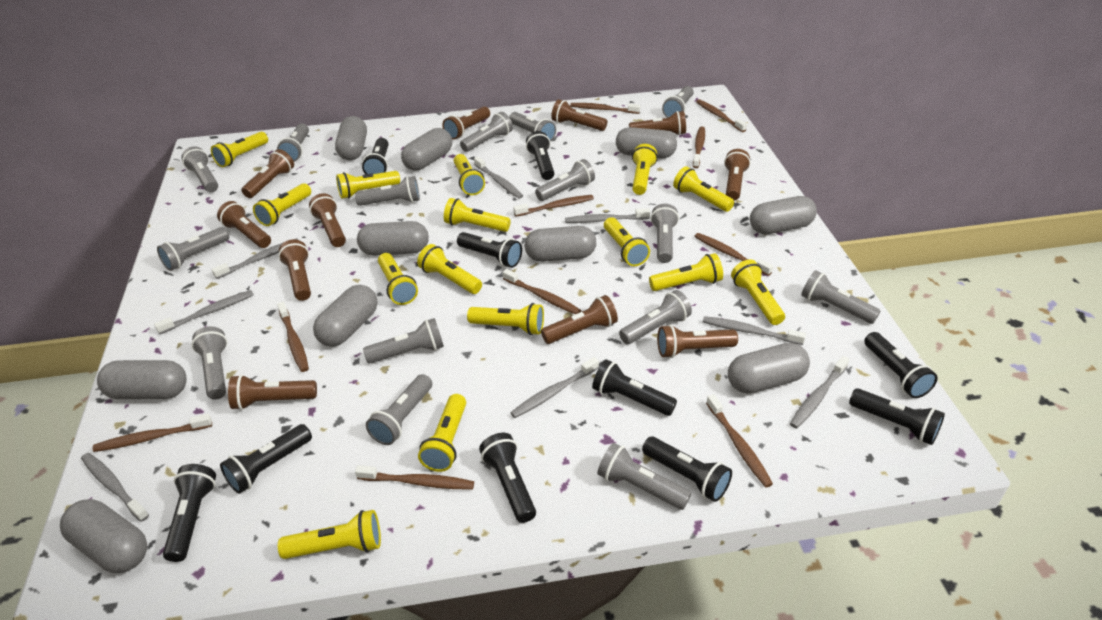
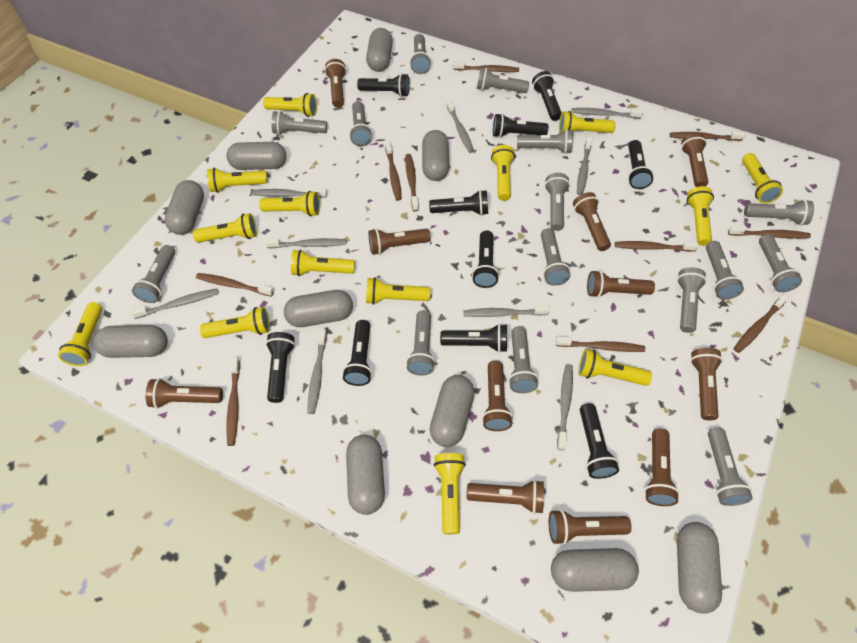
grey toothbrush: 8 -> 9
yellow flashlight: 15 -> 14

